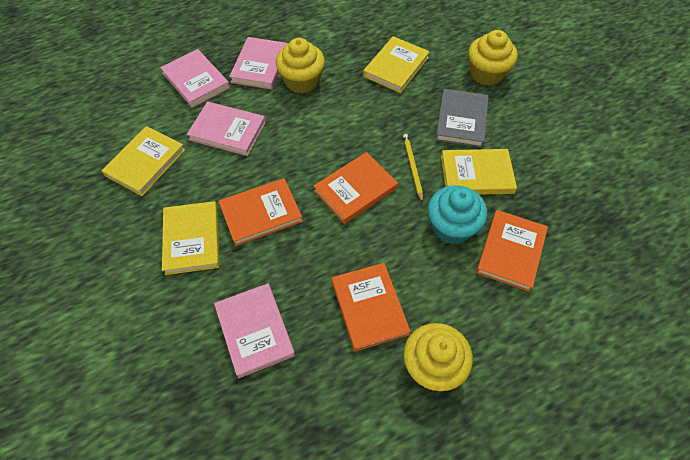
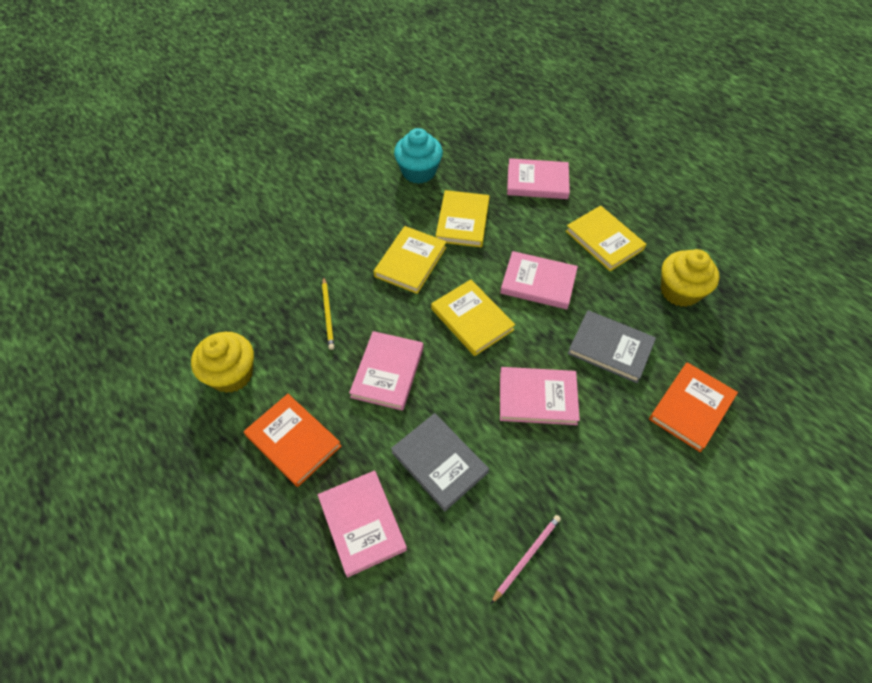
grey book: 1 -> 2
orange book: 4 -> 2
pink book: 4 -> 5
pink pencil: 0 -> 1
yellow cupcake: 3 -> 2

